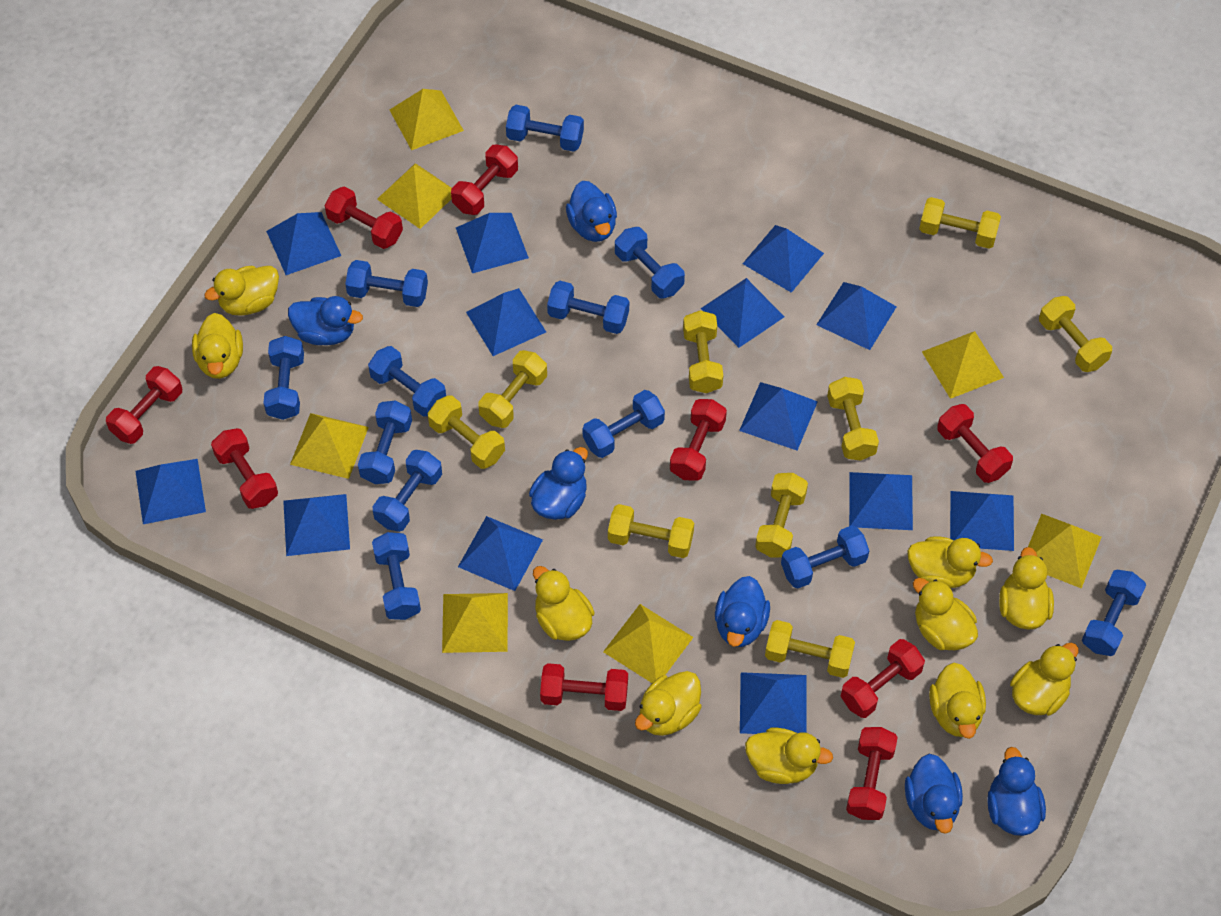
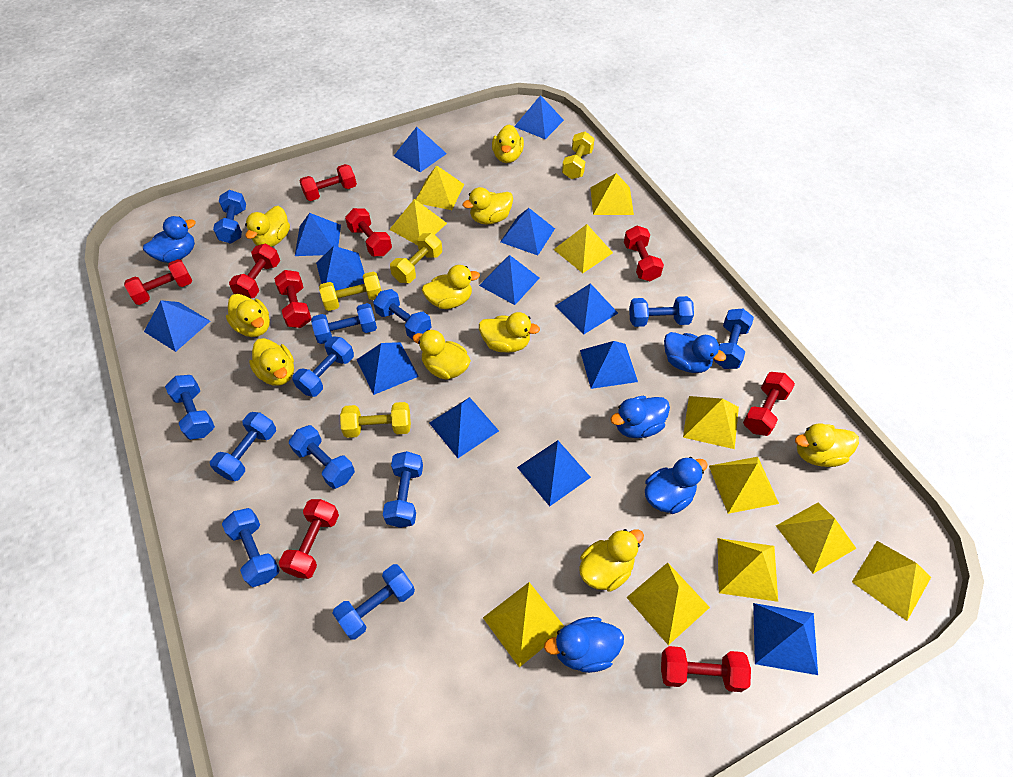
blue duck: 6 -> 5
yellow dumbbell: 9 -> 4
yellow pyramid: 7 -> 11

